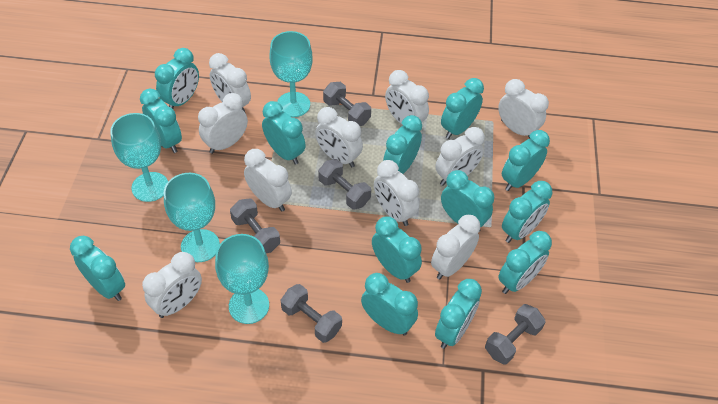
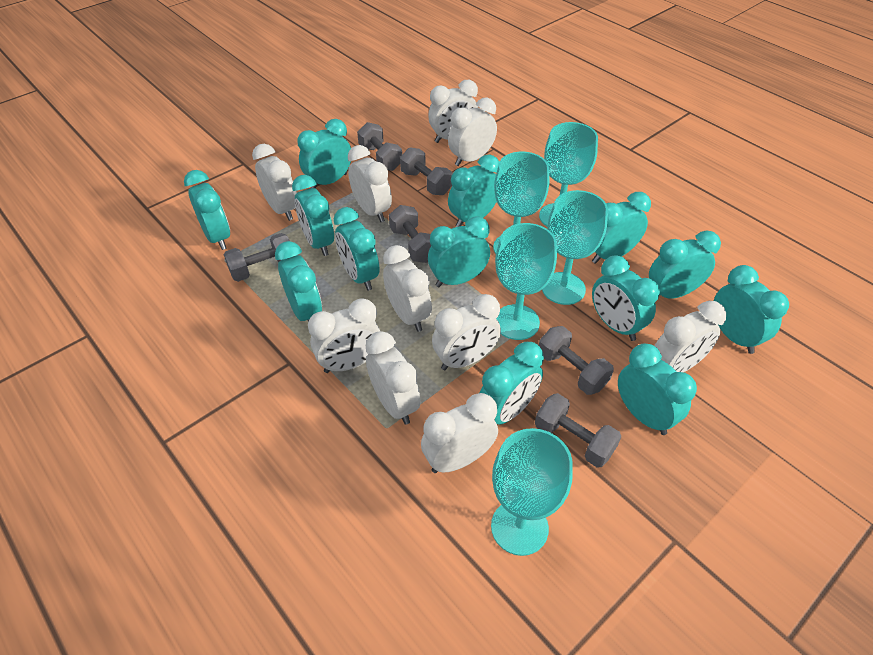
grey dumbbell: 5 -> 6
turquoise goblet: 4 -> 5

